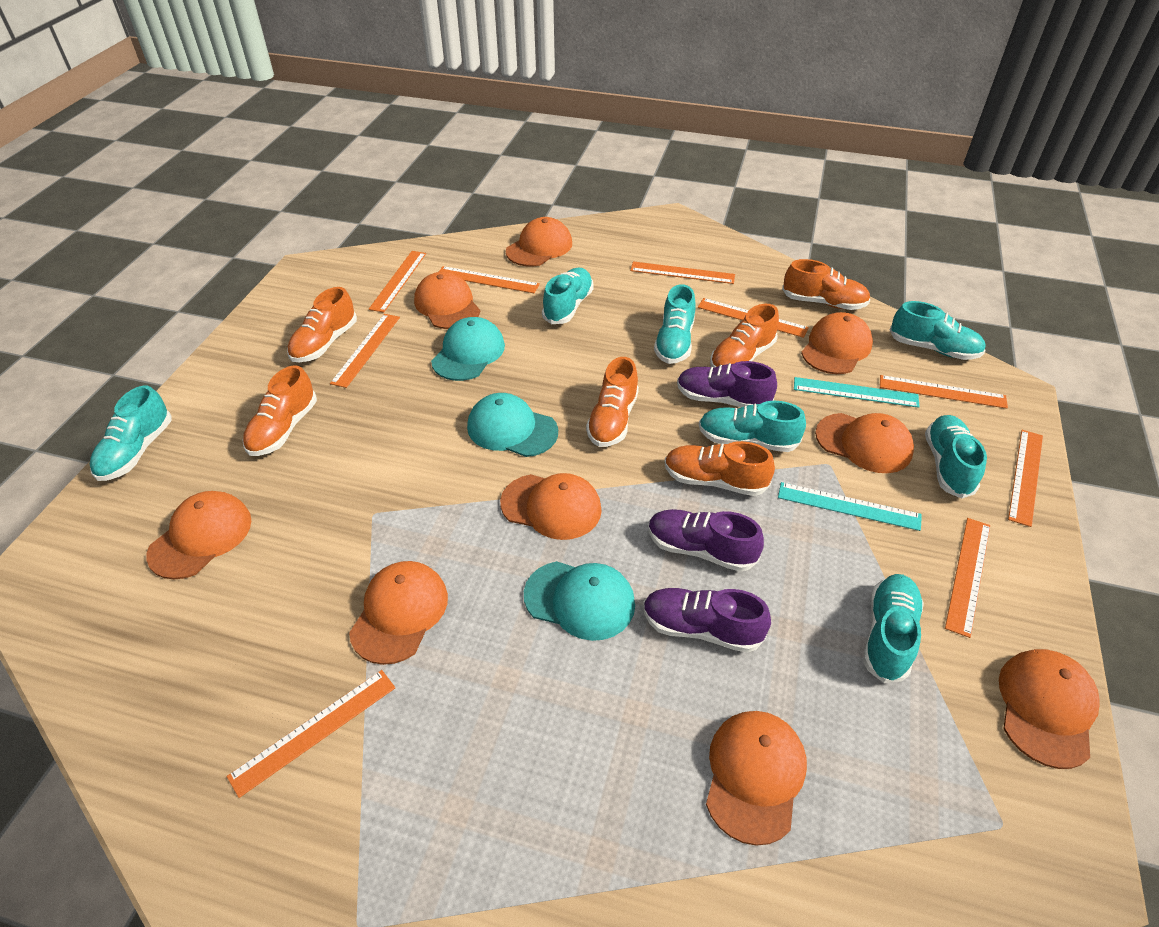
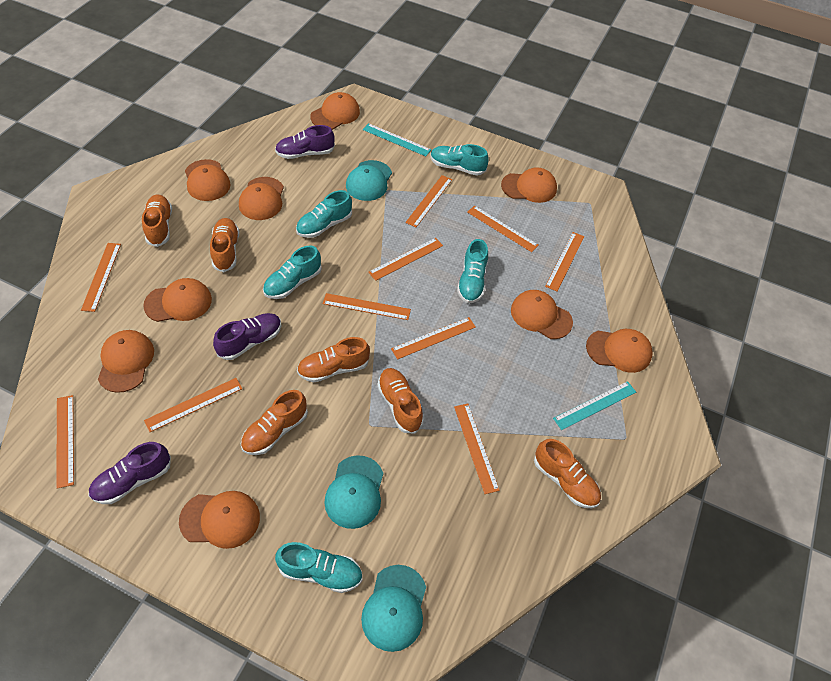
orange ruler: 9 -> 10
turquoise shoe: 7 -> 5

